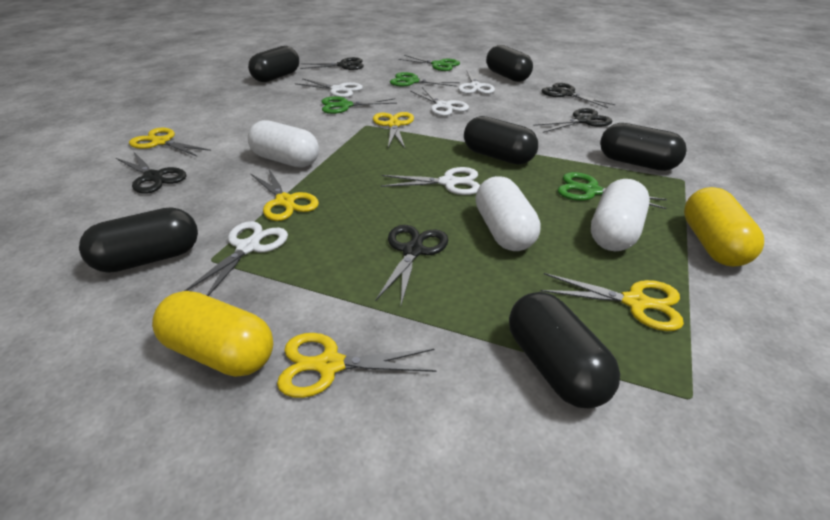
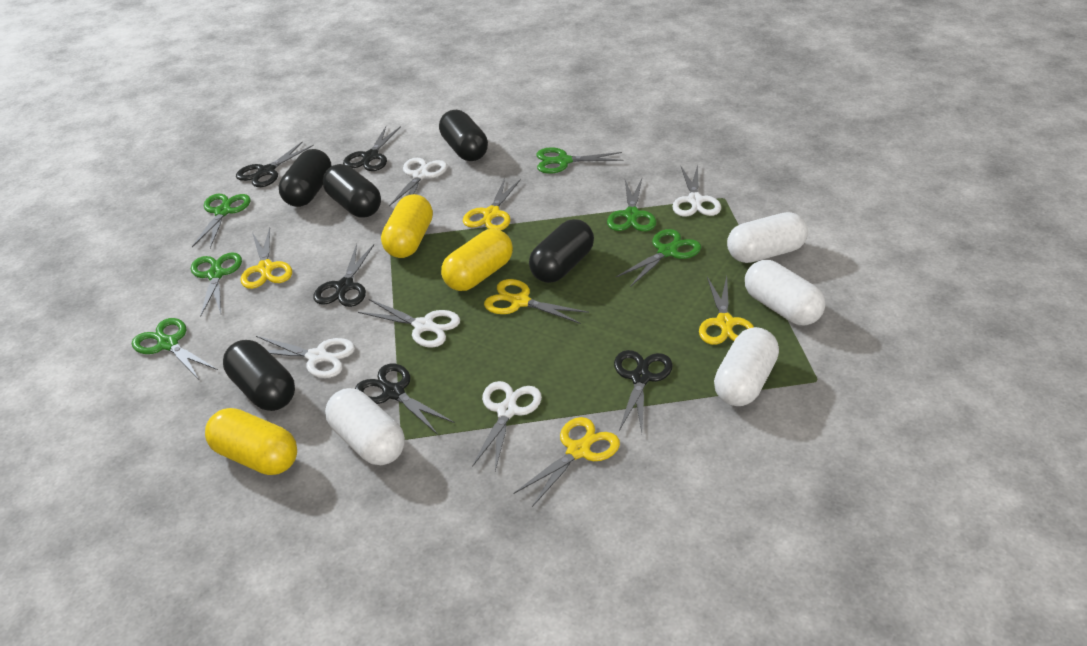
black capsule: 6 -> 5
green scissors: 4 -> 6
white capsule: 3 -> 4
yellow capsule: 2 -> 3

